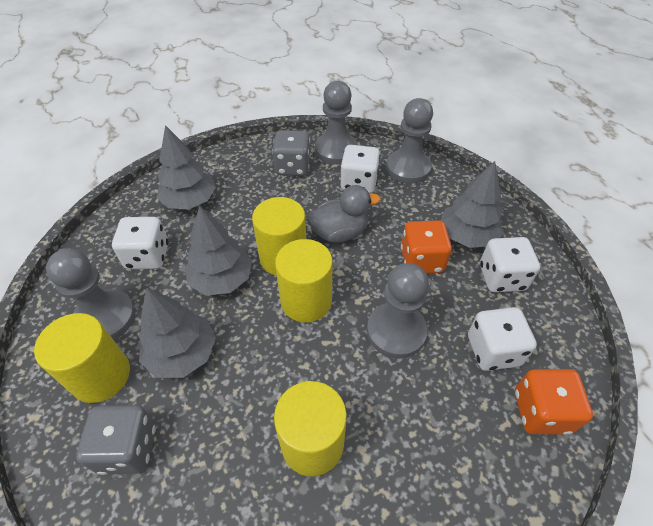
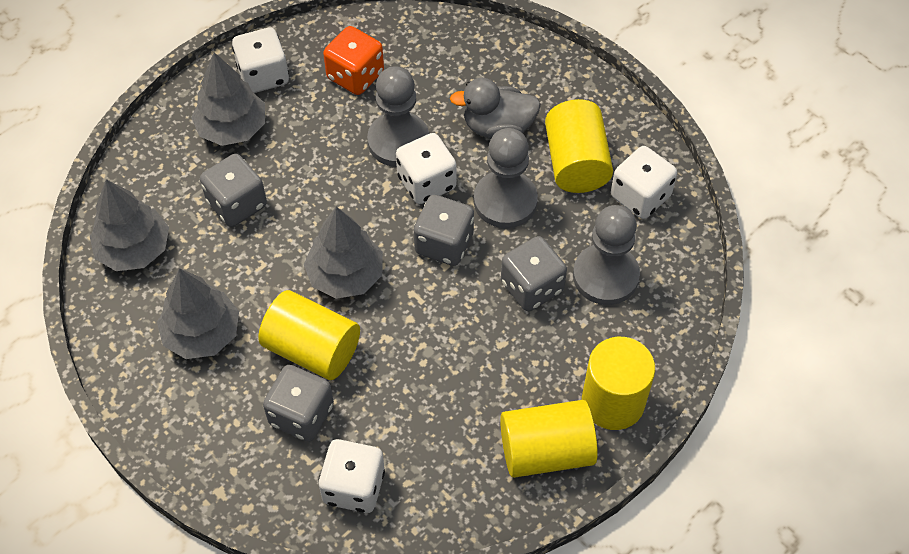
grey dice: 2 -> 4
grey pawn: 4 -> 3
orange dice: 2 -> 1

